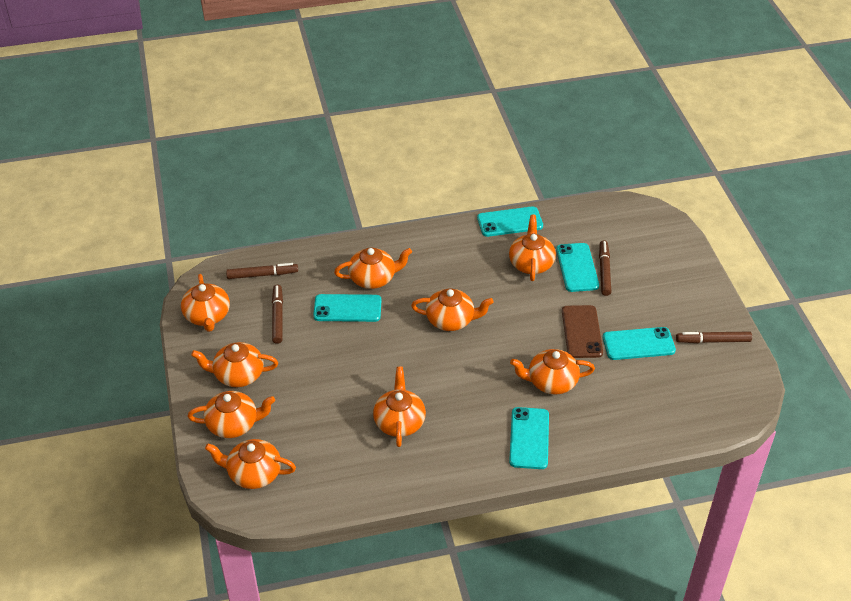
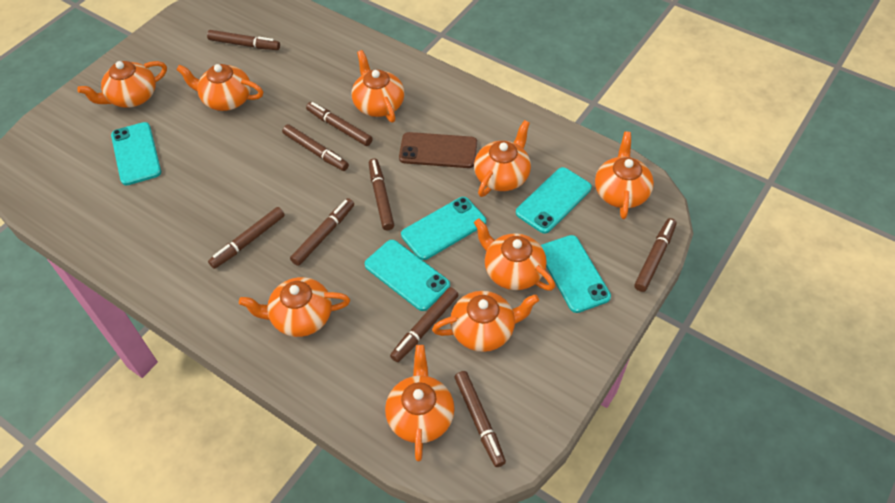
brown marker: 4 -> 9

